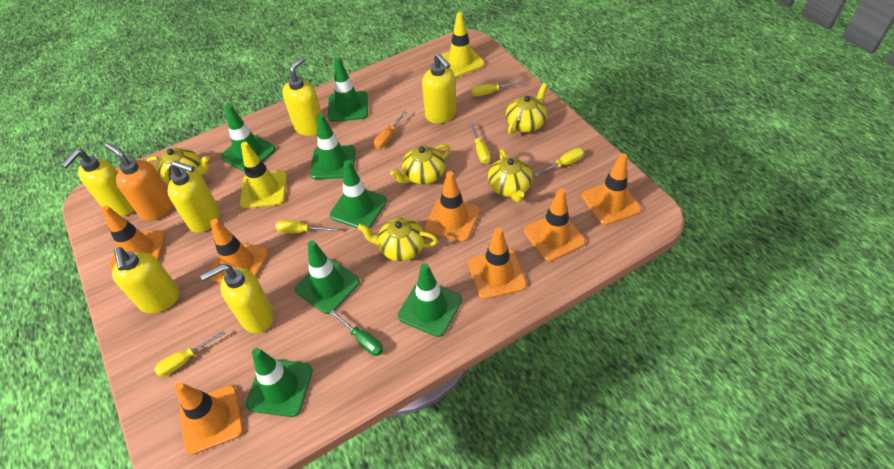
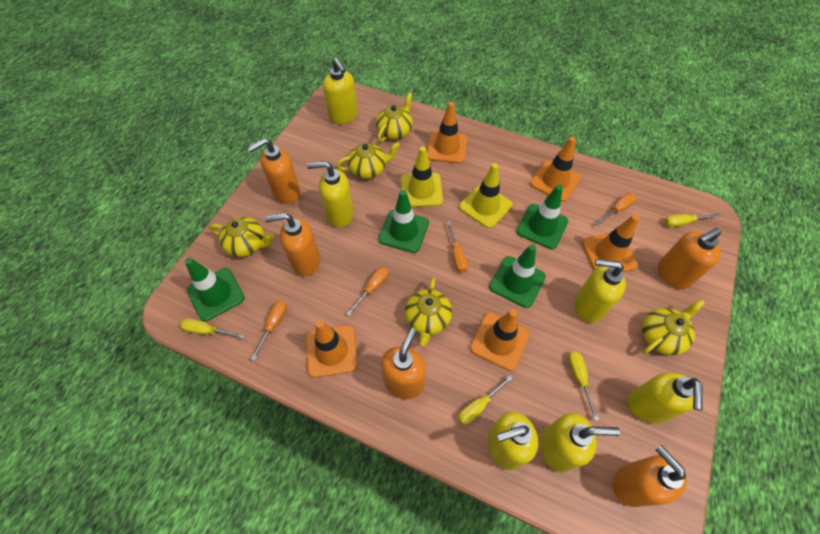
green screwdriver: 1 -> 0
green traffic cone: 7 -> 4
orange screwdriver: 1 -> 4
orange soap dispenser: 1 -> 5
orange traffic cone: 7 -> 5
yellow screwdriver: 5 -> 4

